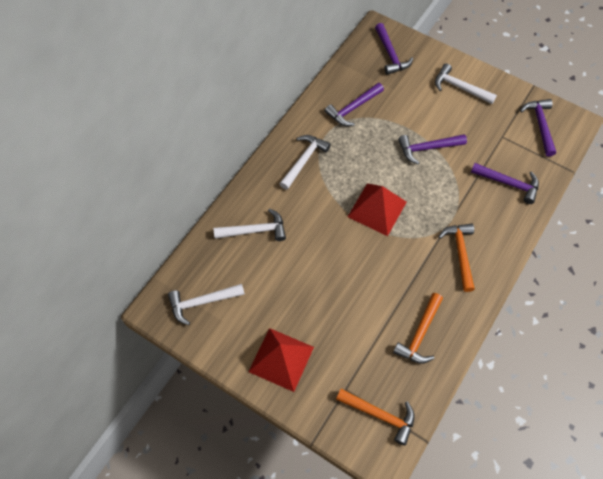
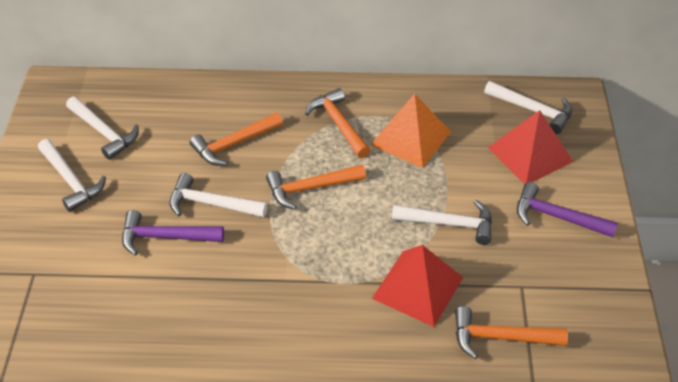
orange hammer: 3 -> 4
orange pyramid: 0 -> 1
purple hammer: 5 -> 2
white hammer: 4 -> 5

